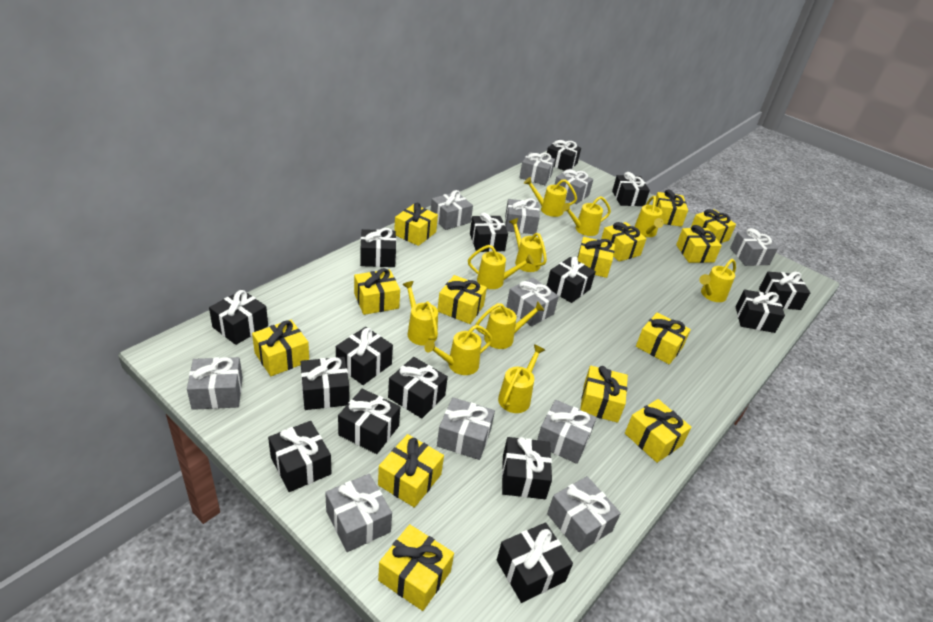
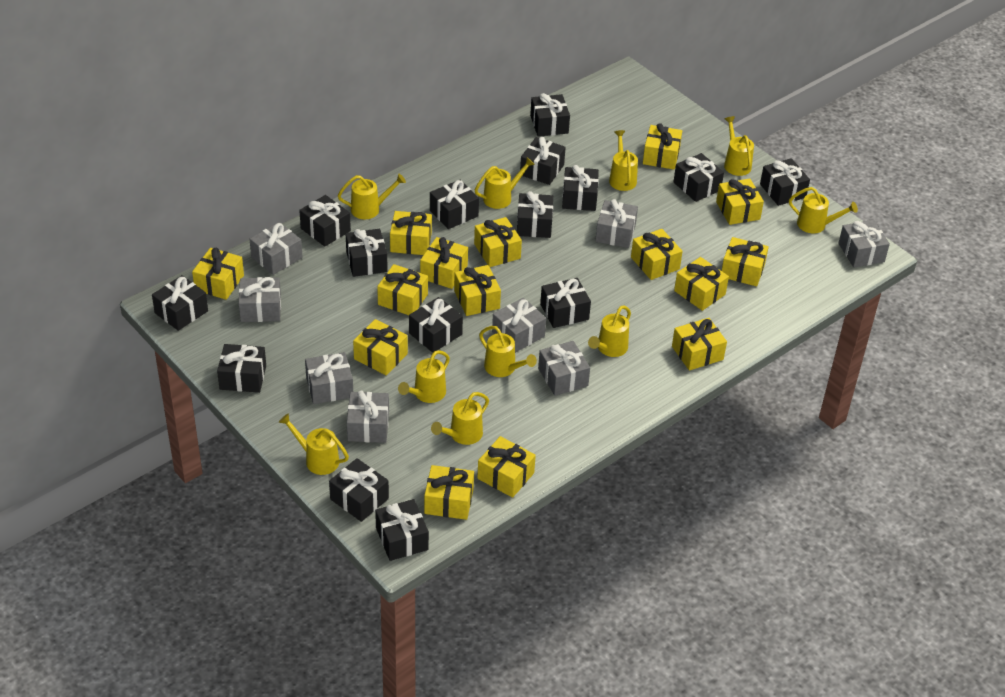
grey gift: 11 -> 8
yellow gift: 14 -> 15

